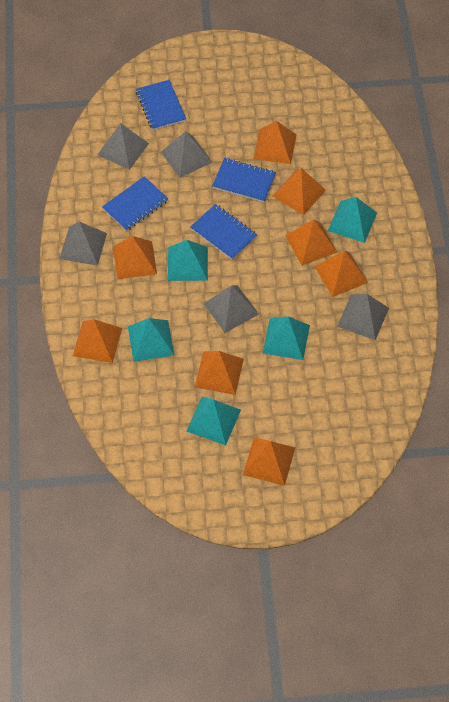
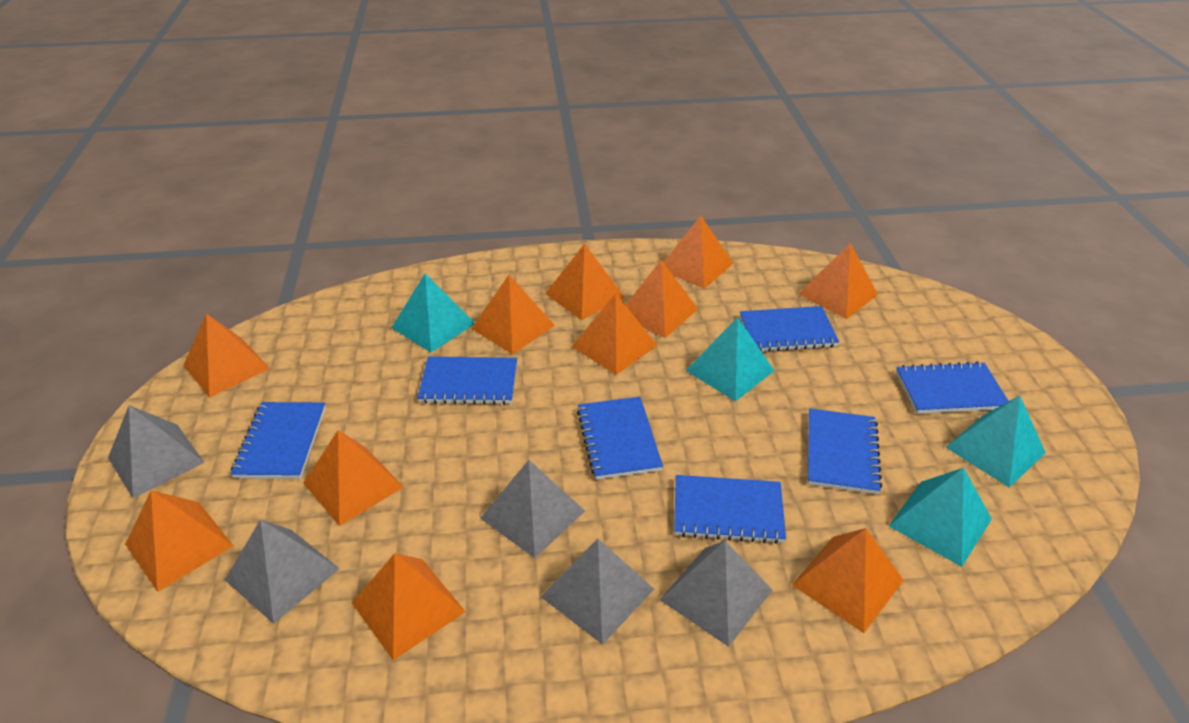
blue notebook: 4 -> 7
orange pyramid: 8 -> 11
turquoise pyramid: 5 -> 4

